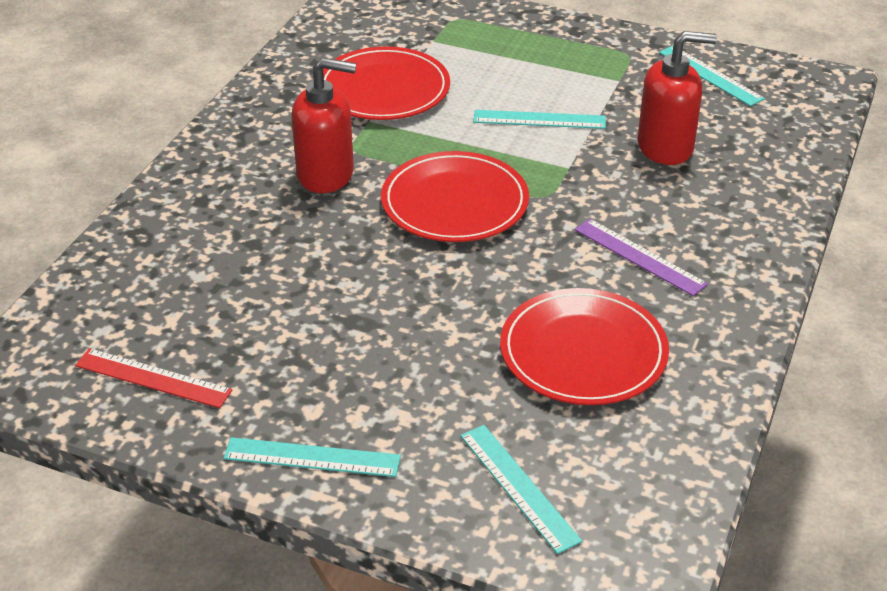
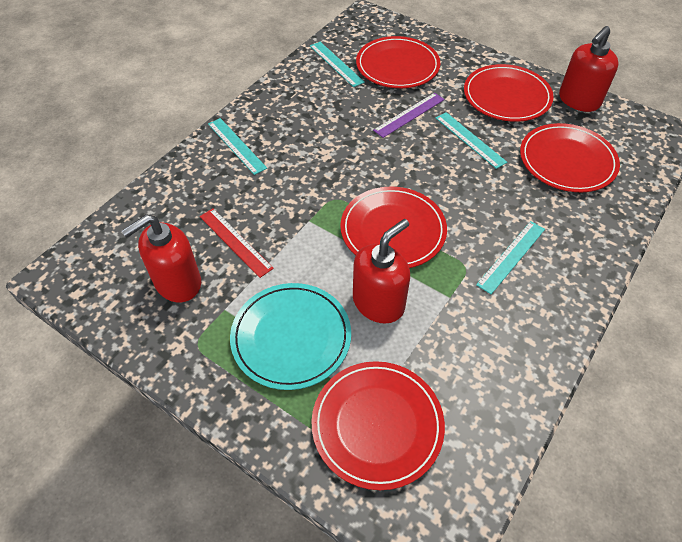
red plate: 3 -> 5
red soap dispenser: 2 -> 3
turquoise plate: 0 -> 1

